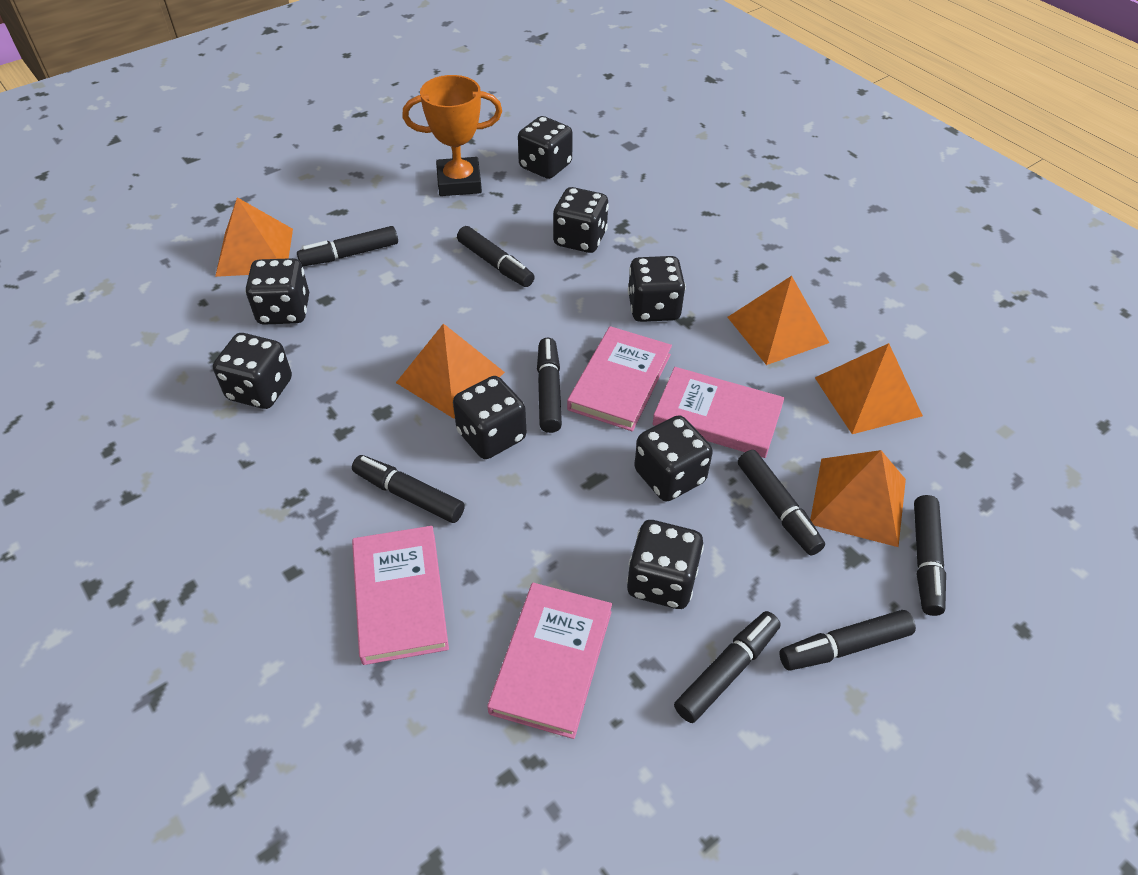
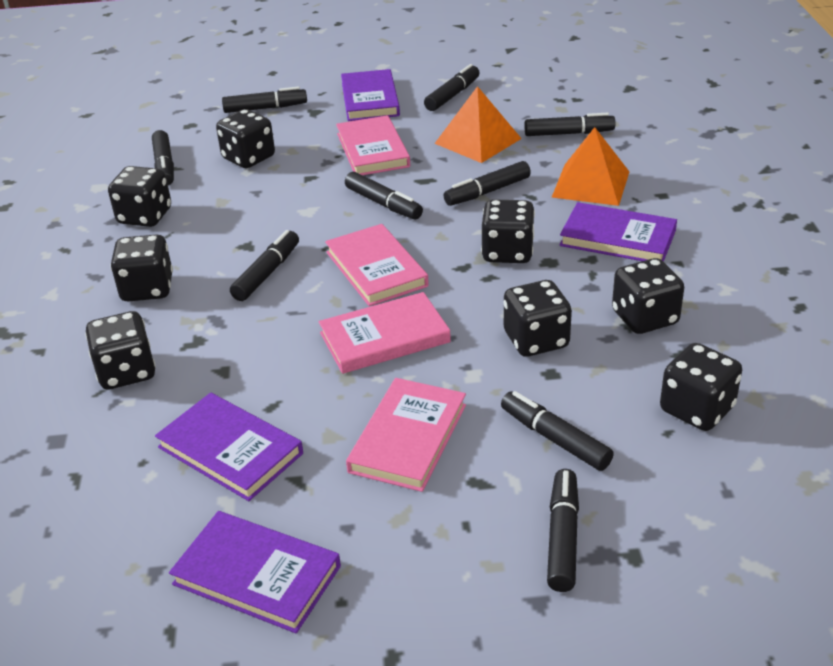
black marker: 8 -> 9
orange pyramid: 5 -> 2
orange trophy: 1 -> 0
purple book: 0 -> 4

